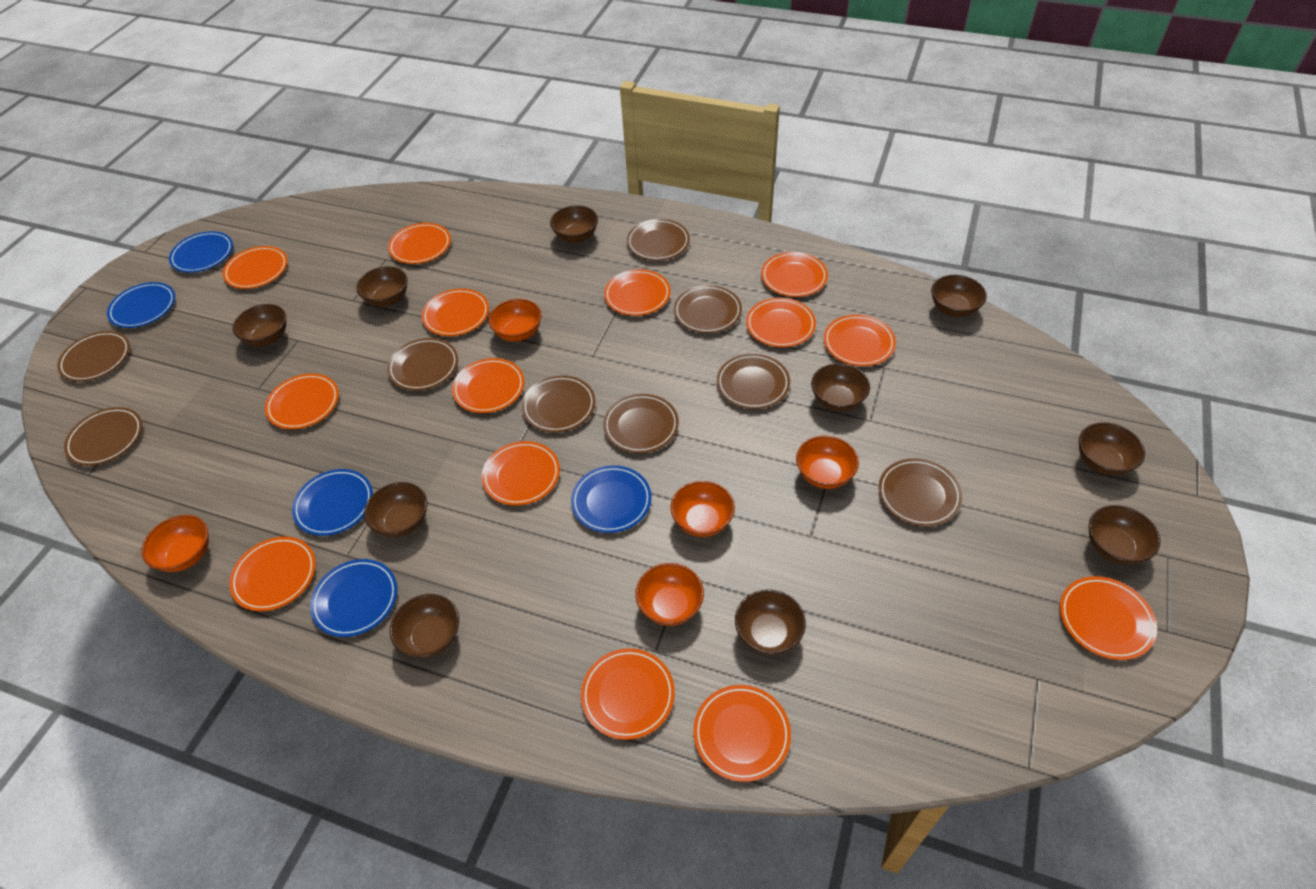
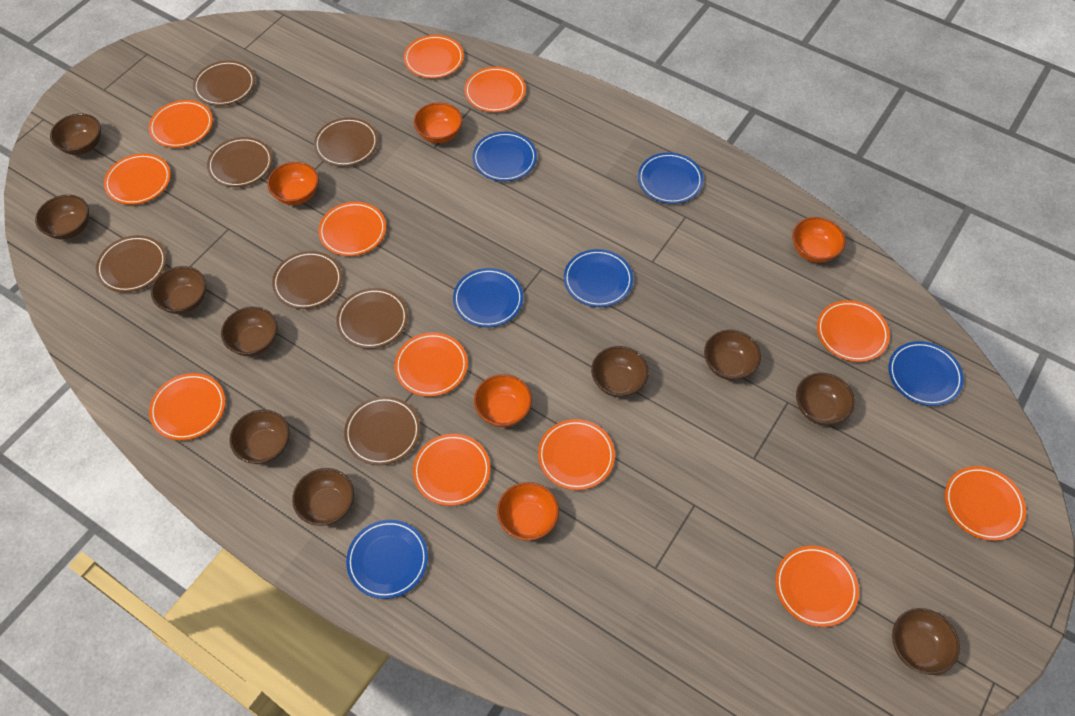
blue plate: 5 -> 6
brown plate: 9 -> 7
orange plate: 14 -> 12

